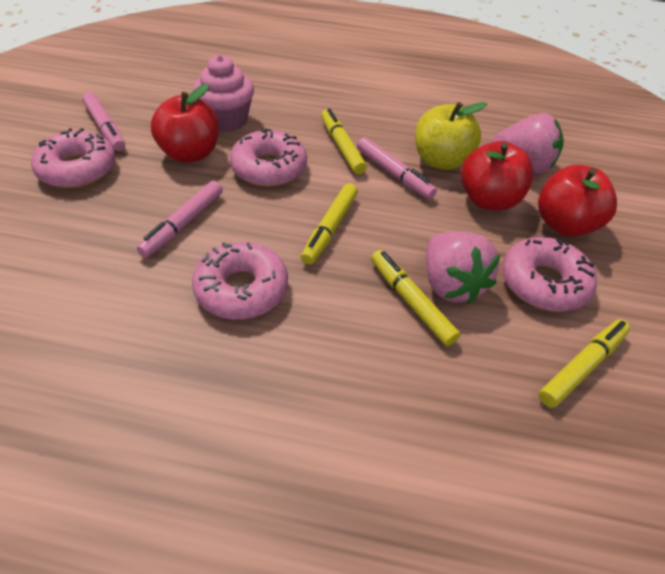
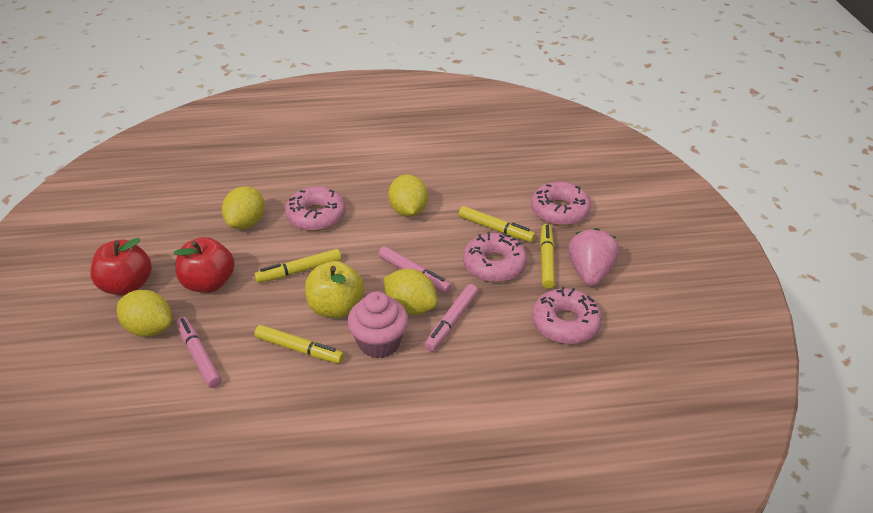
pink strawberry: 2 -> 1
red apple: 3 -> 2
yellow lemon: 0 -> 4

